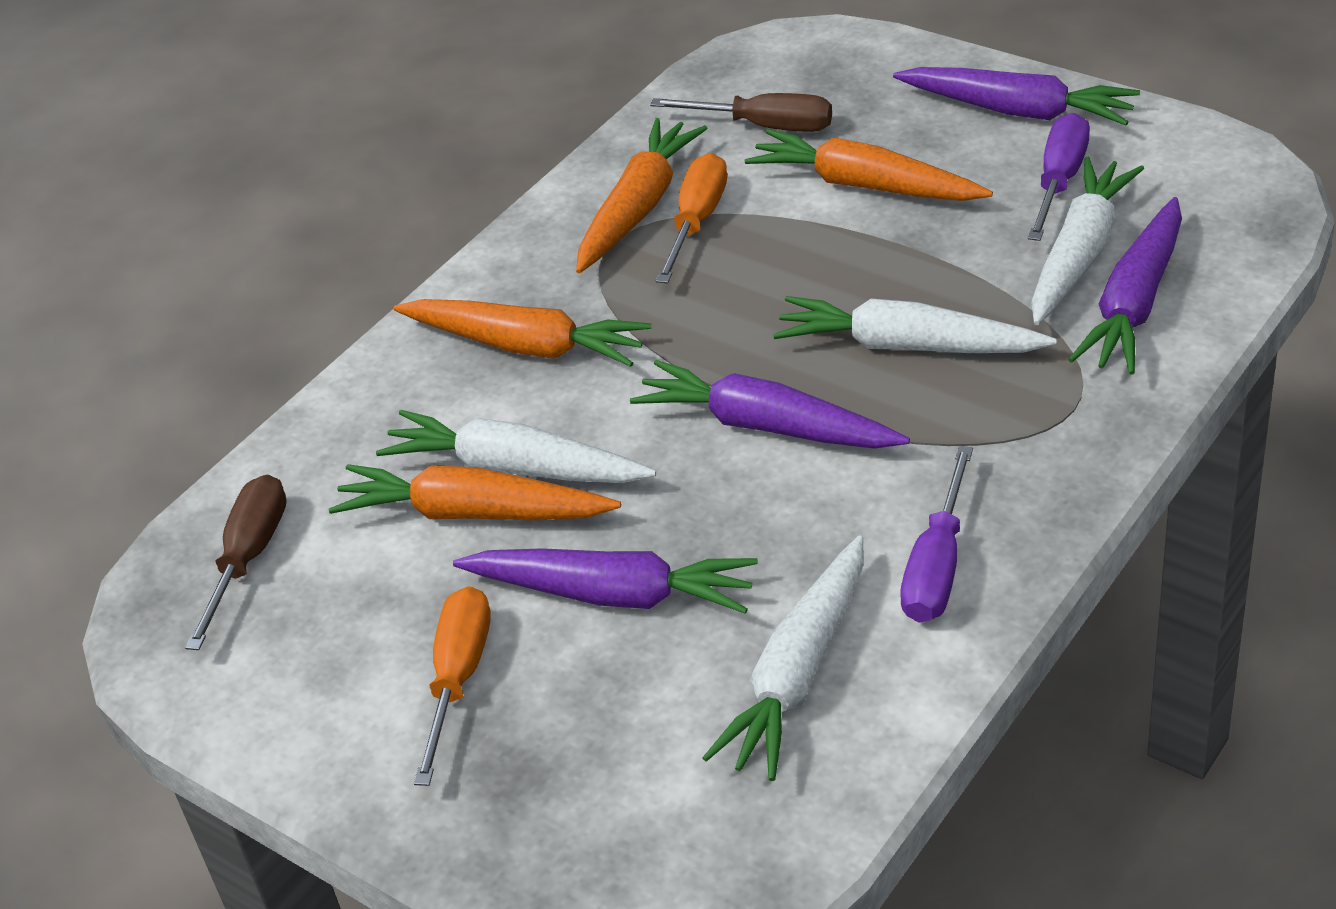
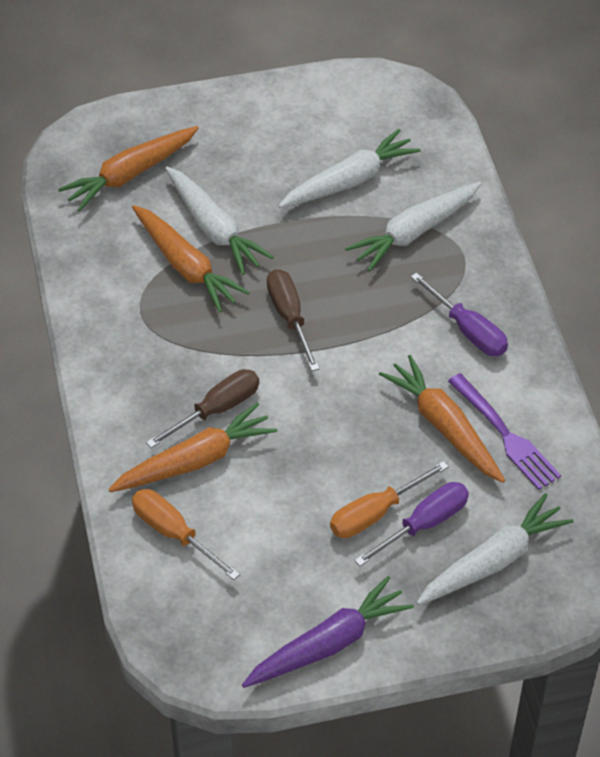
purple carrot: 4 -> 1
purple fork: 0 -> 1

